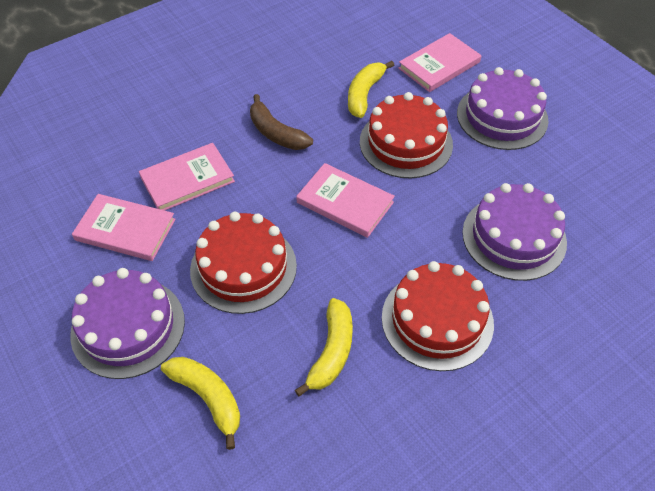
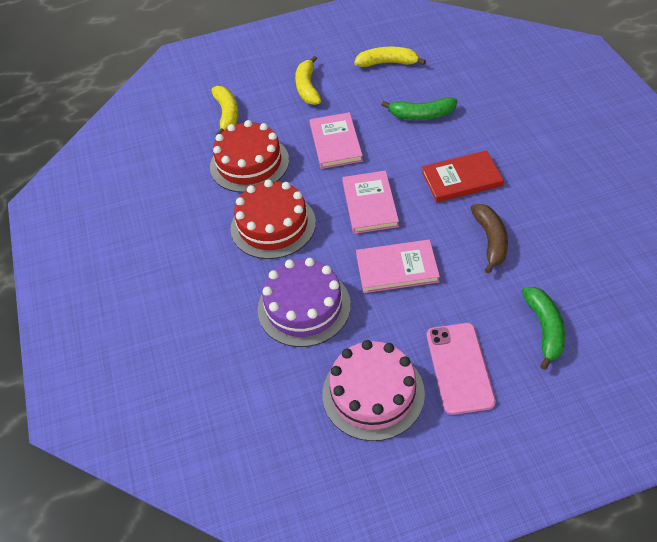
green banana: 0 -> 2
pink book: 4 -> 3
pink cake: 0 -> 1
pink phone: 0 -> 1
purple cake: 3 -> 1
red book: 0 -> 1
red cake: 3 -> 2

